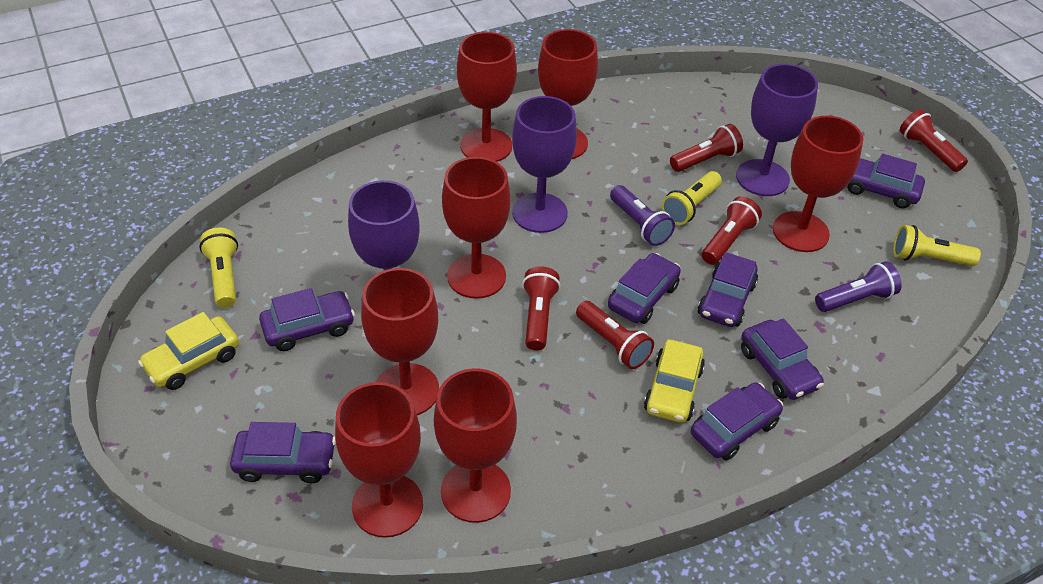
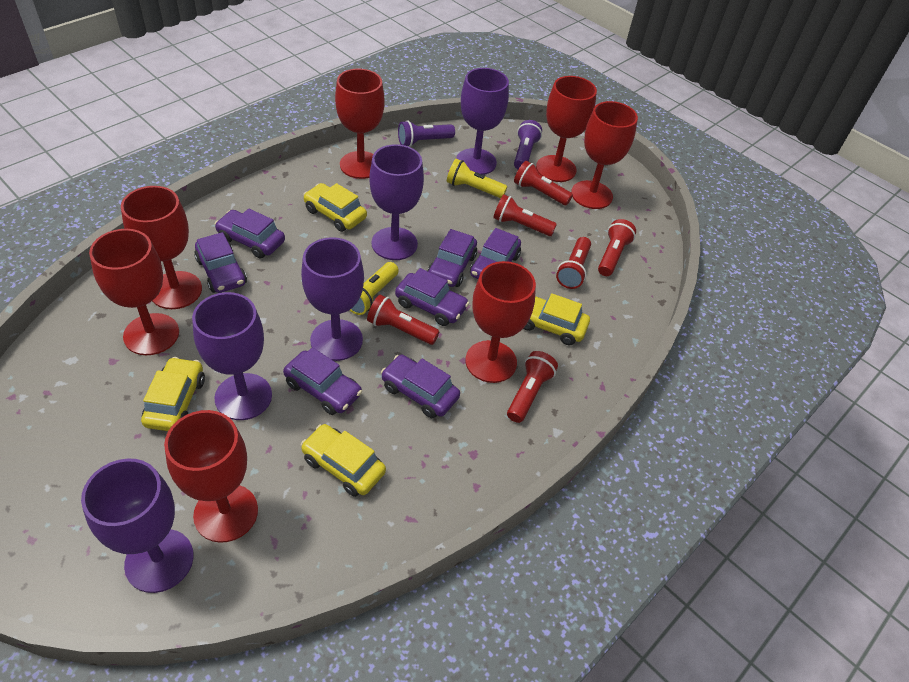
purple goblet: 3 -> 5
red flashlight: 5 -> 6
yellow car: 2 -> 4
yellow flashlight: 3 -> 2

